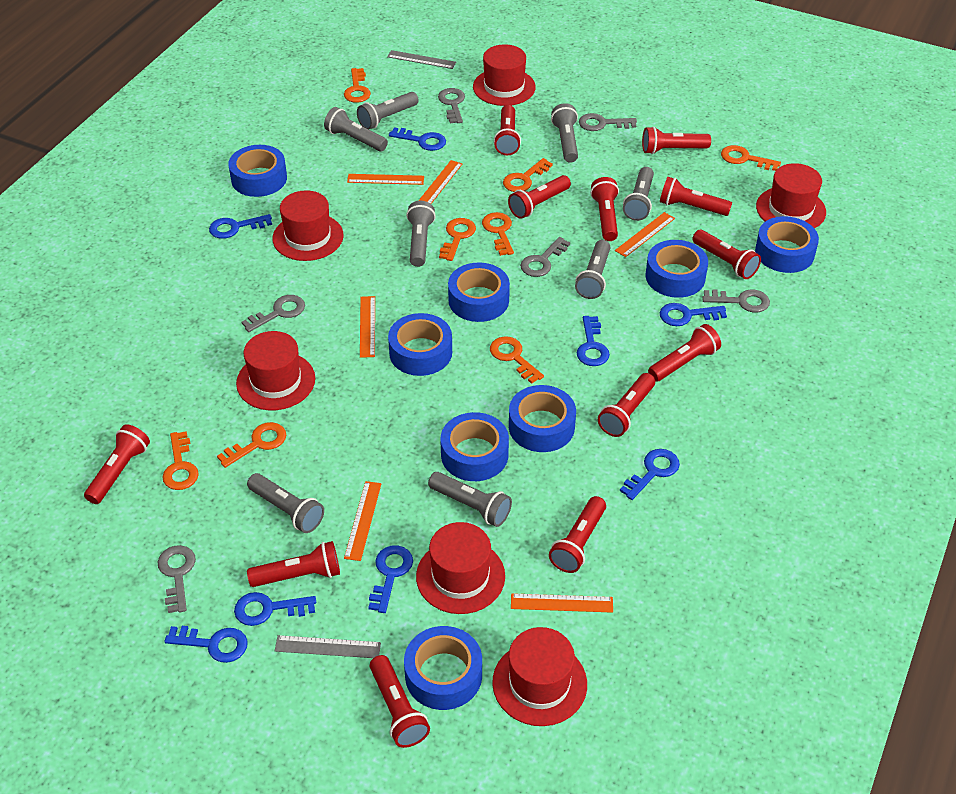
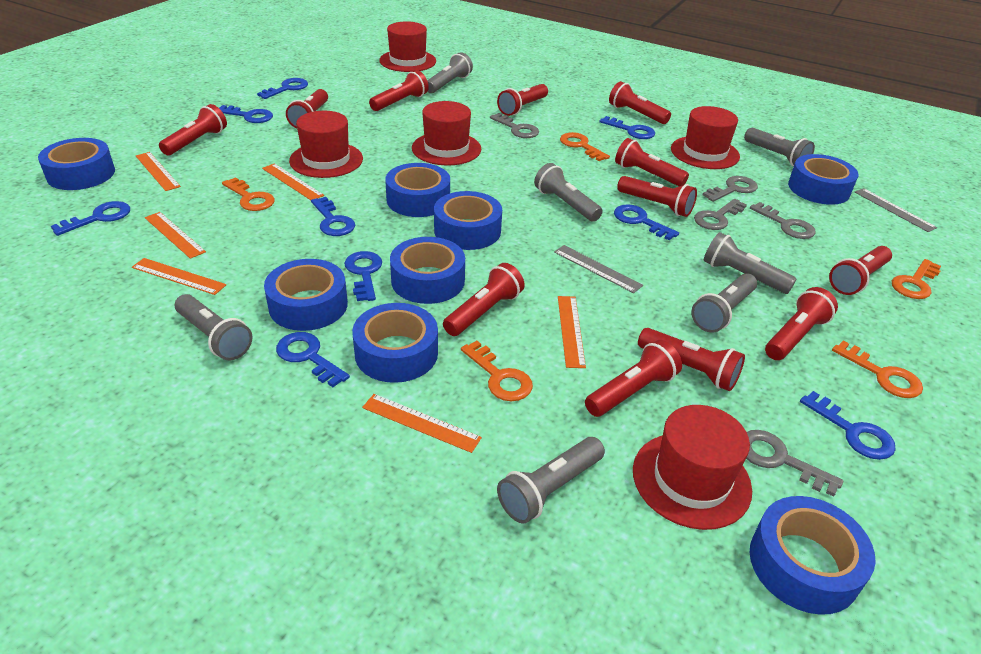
blue key: 8 -> 9
grey flashlight: 8 -> 7
grey key: 6 -> 5
orange key: 8 -> 5
red hat: 6 -> 5

